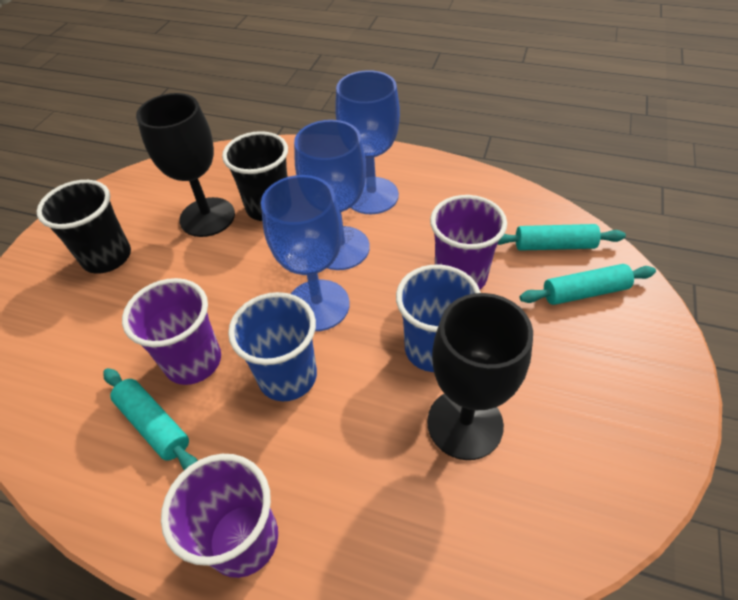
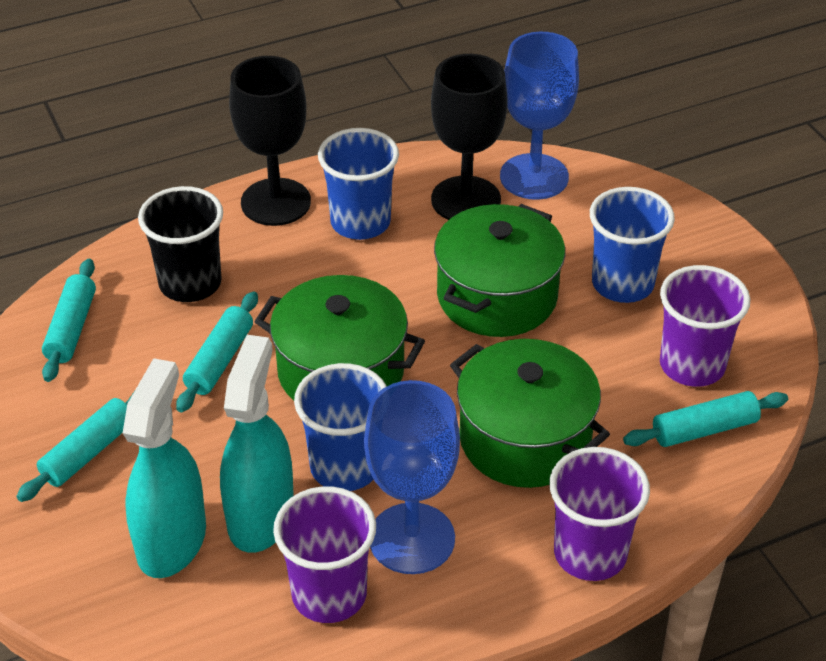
black cup: 2 -> 1
blue cup: 2 -> 3
blue goblet: 3 -> 2
green pot: 0 -> 3
turquoise rolling pin: 3 -> 4
turquoise spray bottle: 0 -> 2

